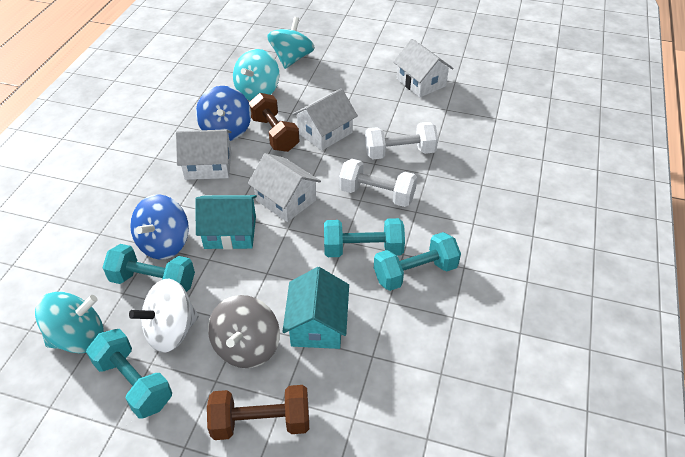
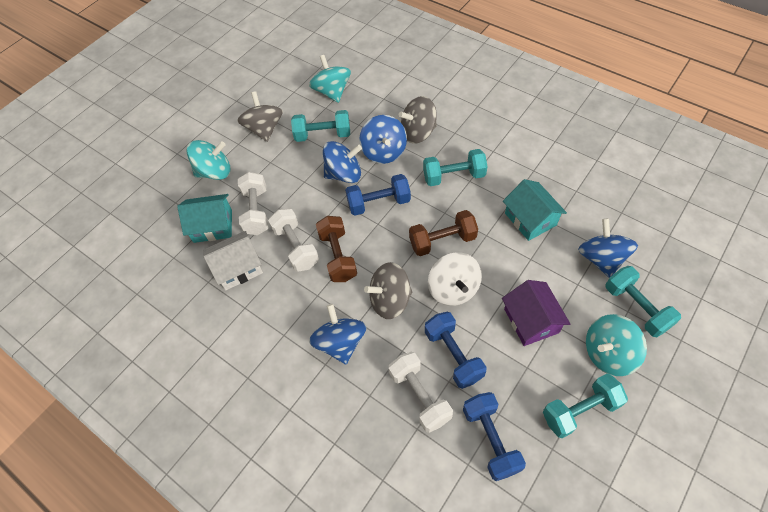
blue dumbbell: 0 -> 3
blue spinning top: 2 -> 4
grey spinning top: 1 -> 3
purple house: 0 -> 1
white dumbbell: 2 -> 3
white house: 4 -> 1

